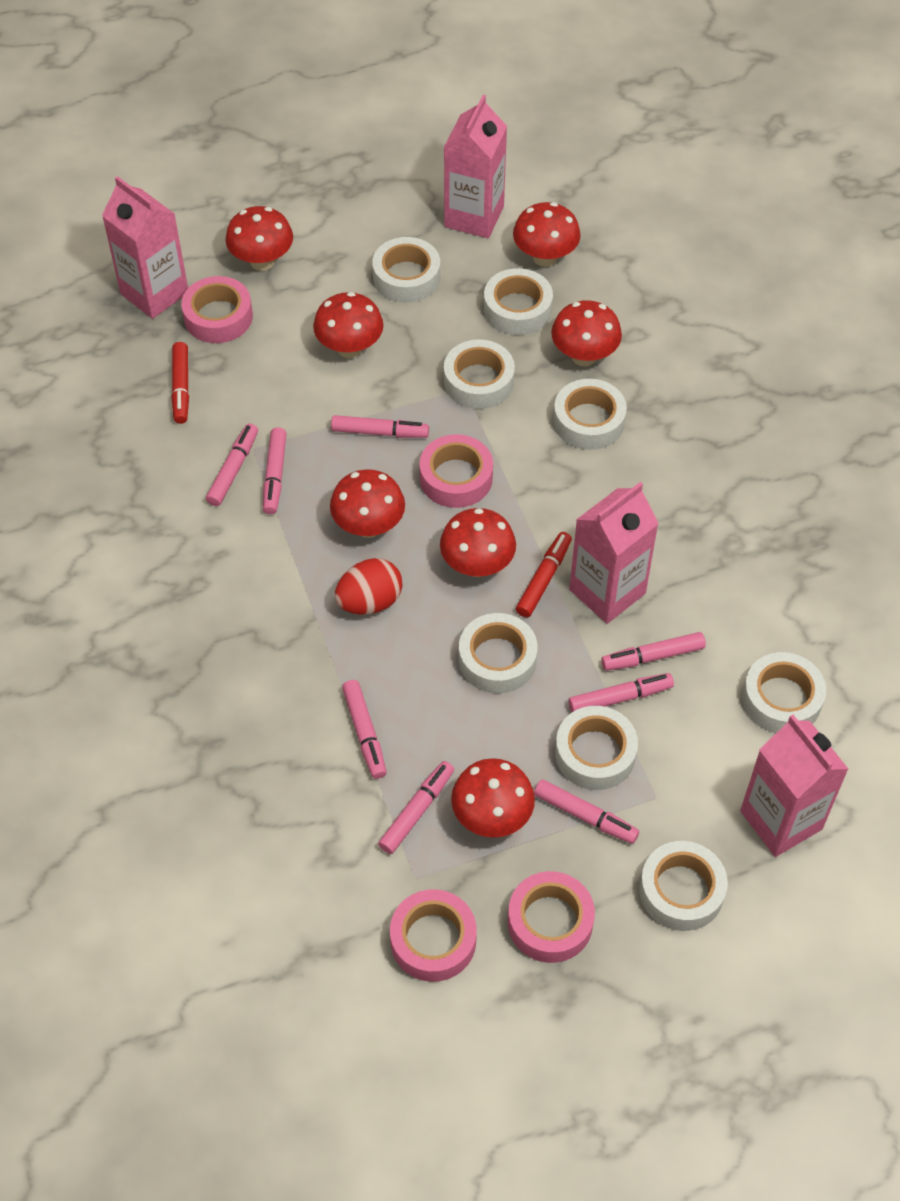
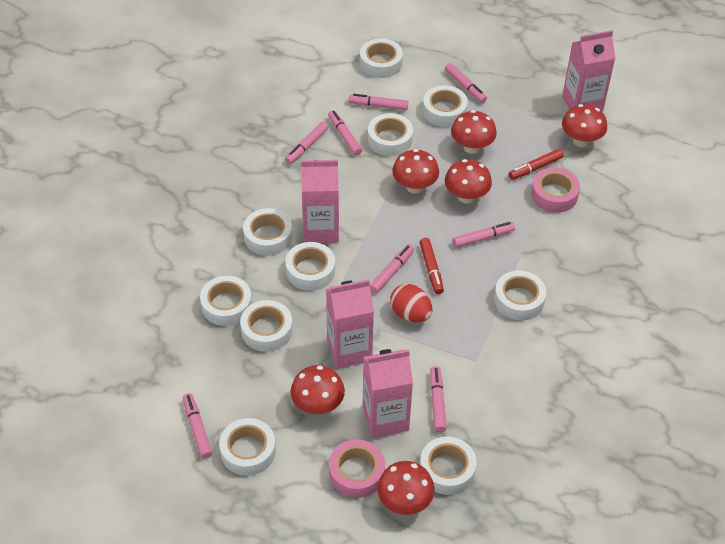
pink tape: 4 -> 2
red mushroom: 7 -> 6
white tape: 8 -> 10

